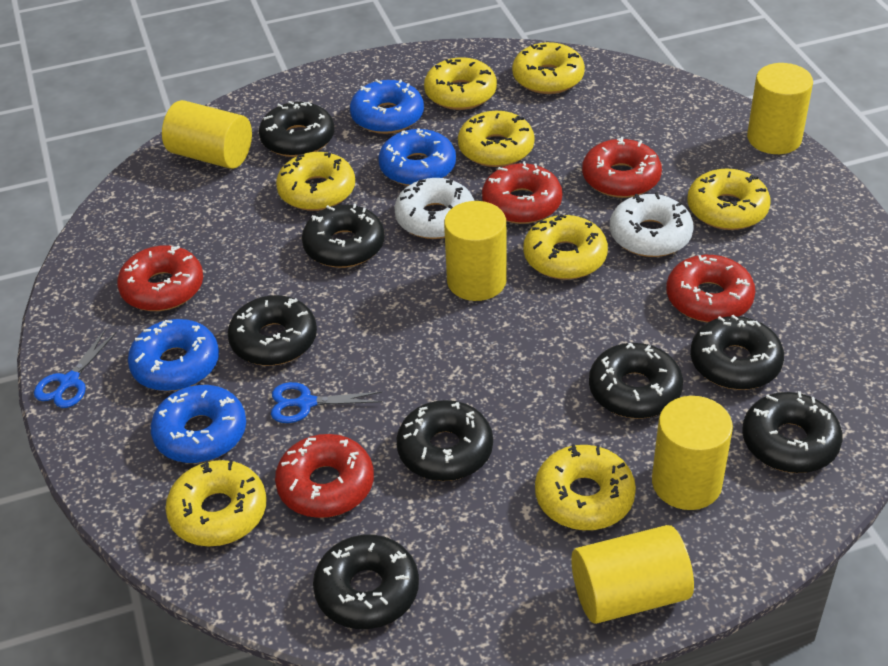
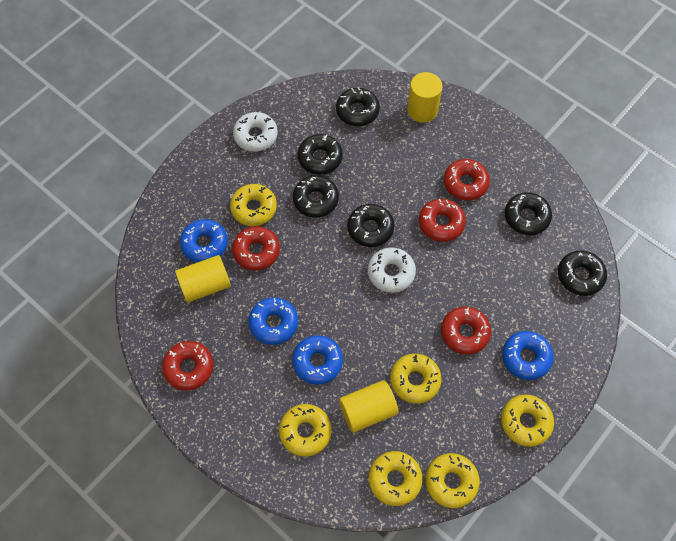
black donut: 8 -> 6
blue scissors: 2 -> 0
yellow cylinder: 5 -> 3
yellow donut: 8 -> 6

